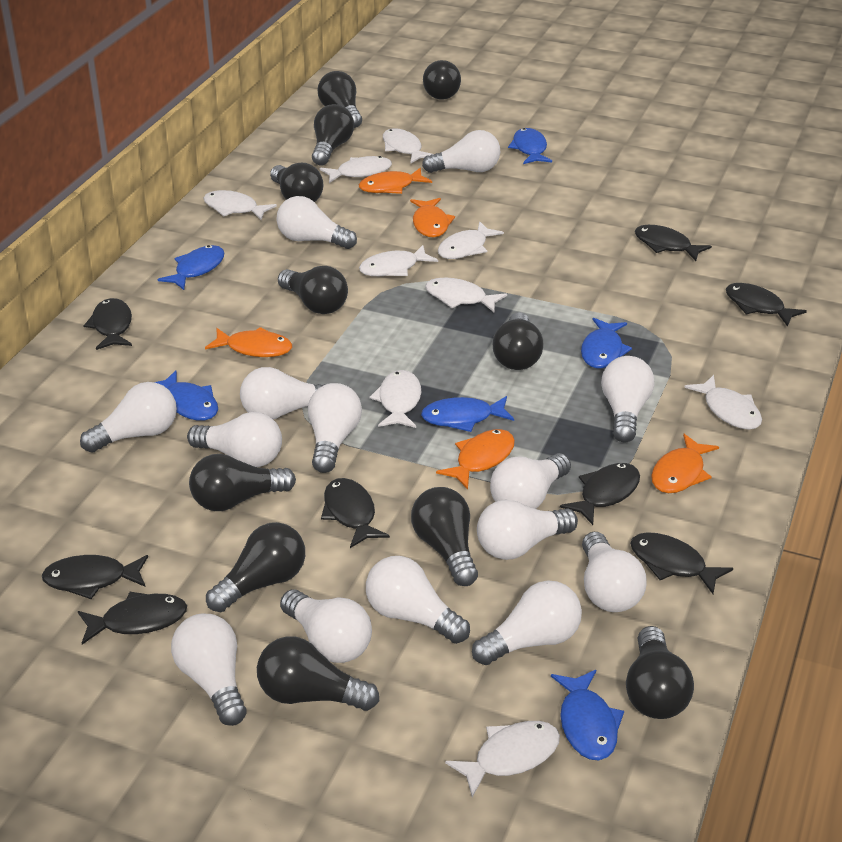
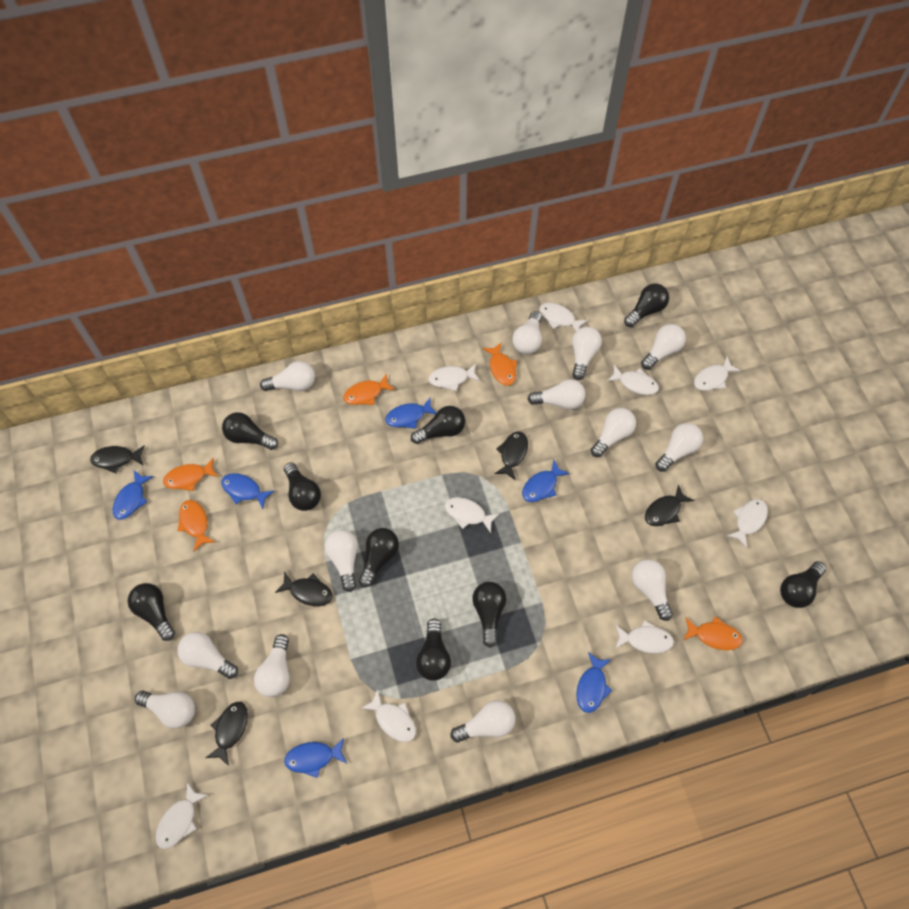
black fish: 8 -> 5
black light bulb: 11 -> 9
white light bulb: 14 -> 13

